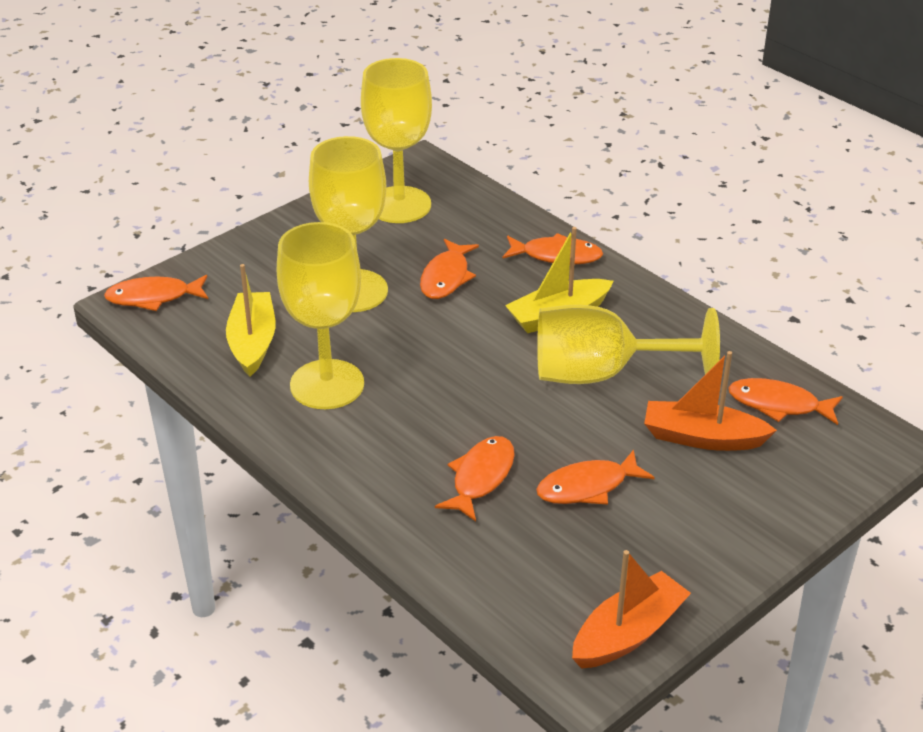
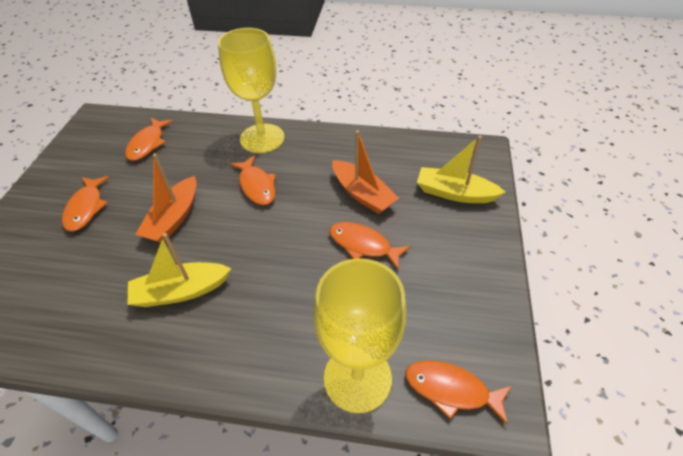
orange fish: 6 -> 5
yellow goblet: 4 -> 2

